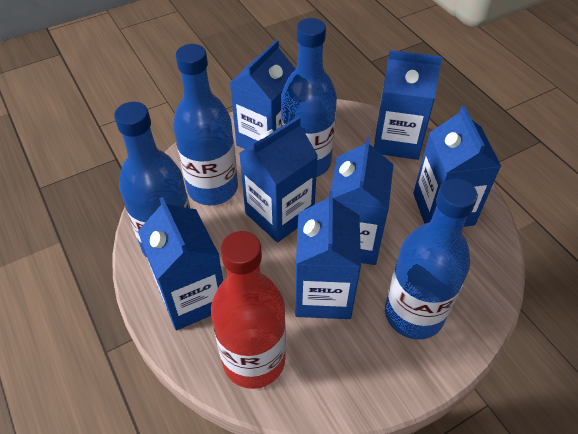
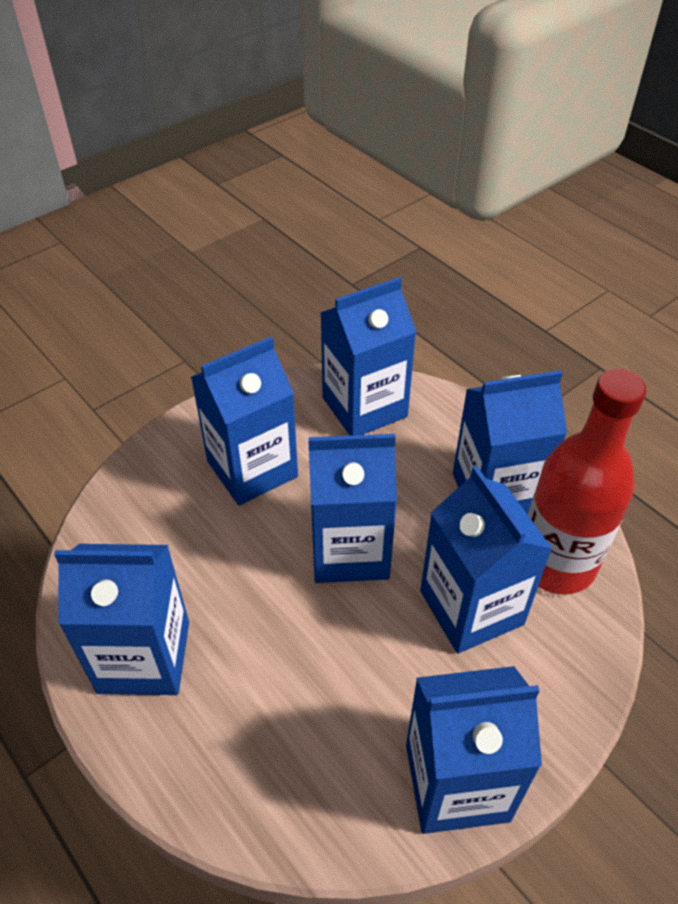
blue bottle: 4 -> 0

